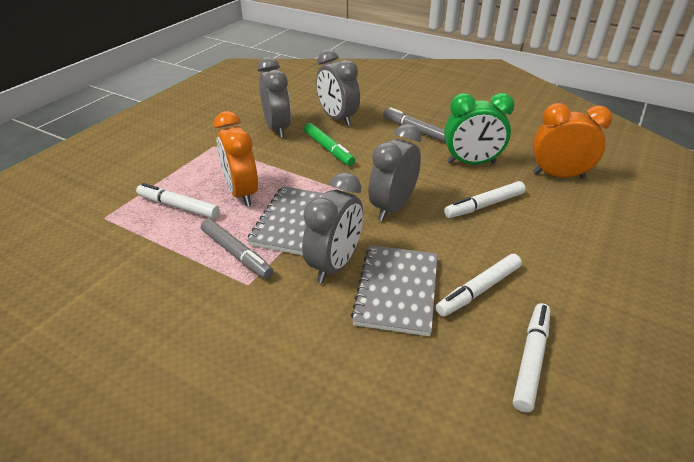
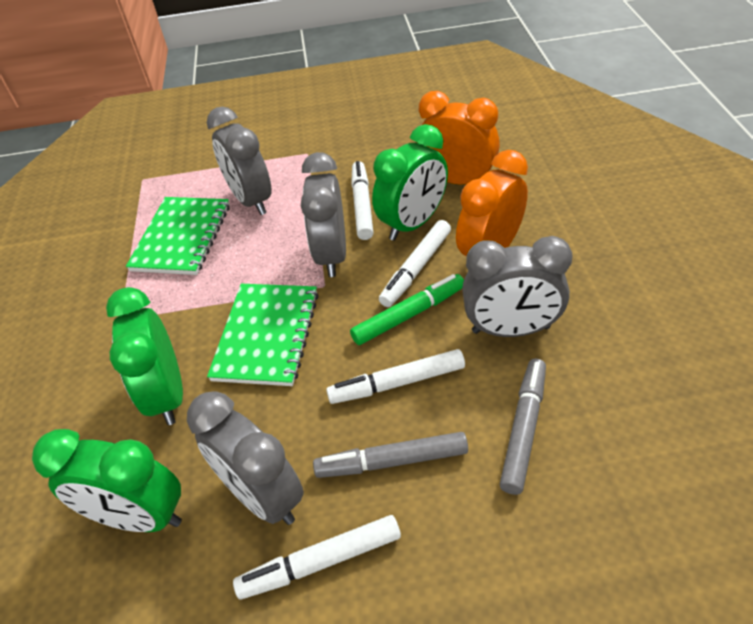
green clock: 1 -> 3
green notebook: 0 -> 2
grey notebook: 2 -> 0

